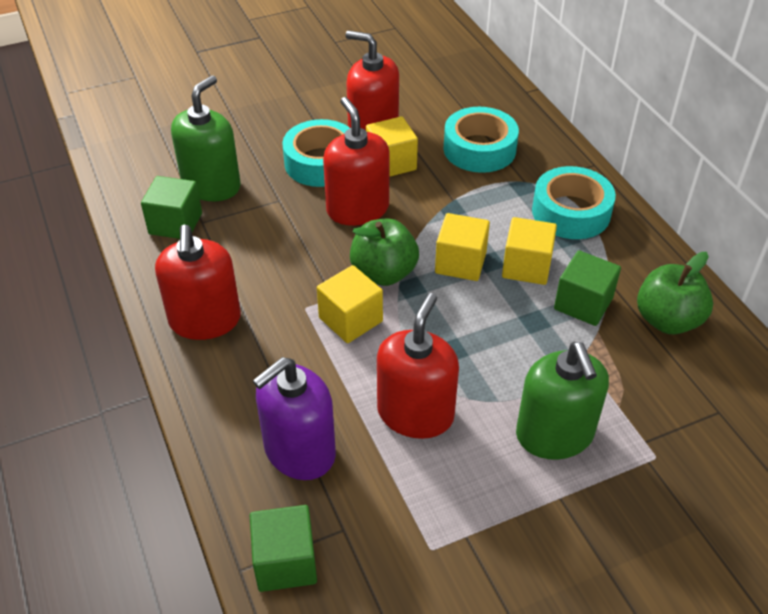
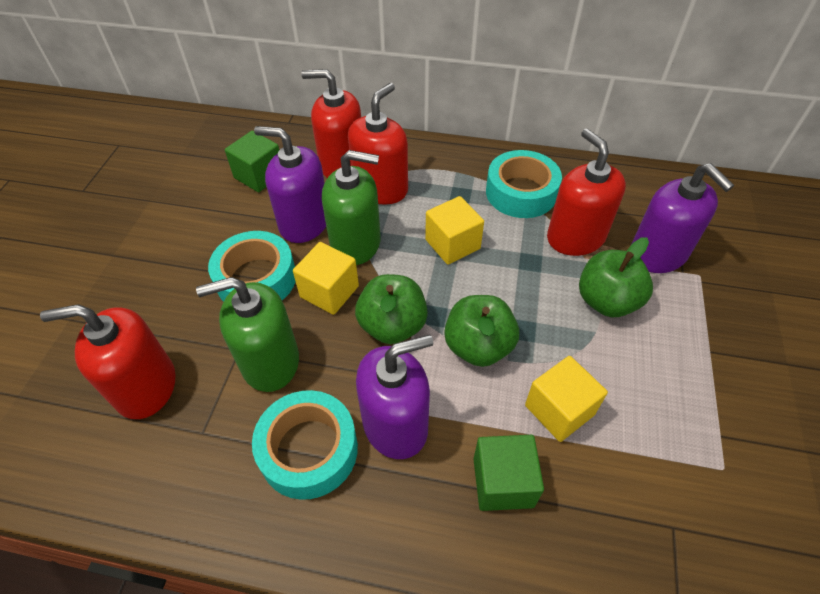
green apple: 2 -> 3
green cube: 3 -> 2
purple soap dispenser: 1 -> 3
yellow cube: 4 -> 3

